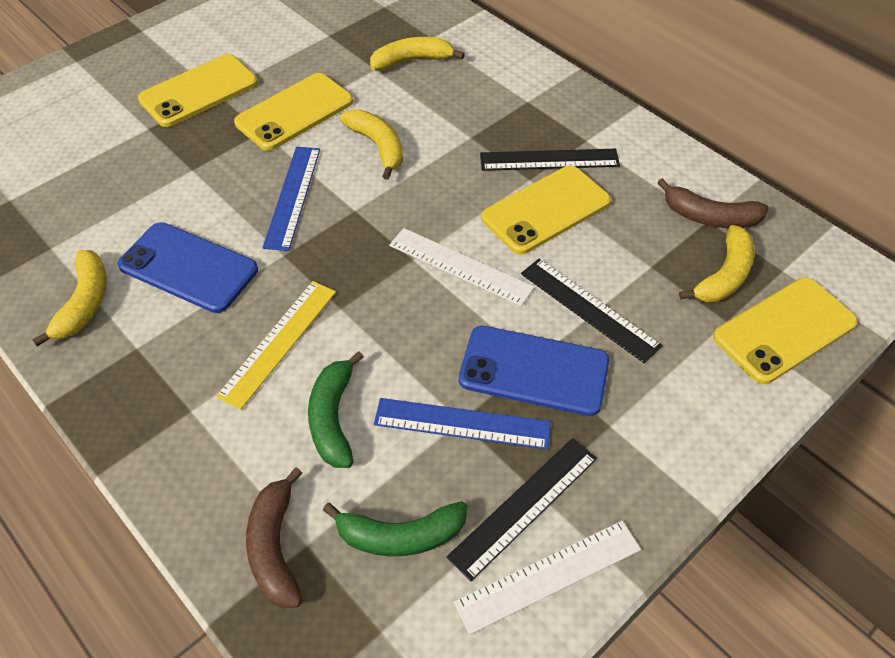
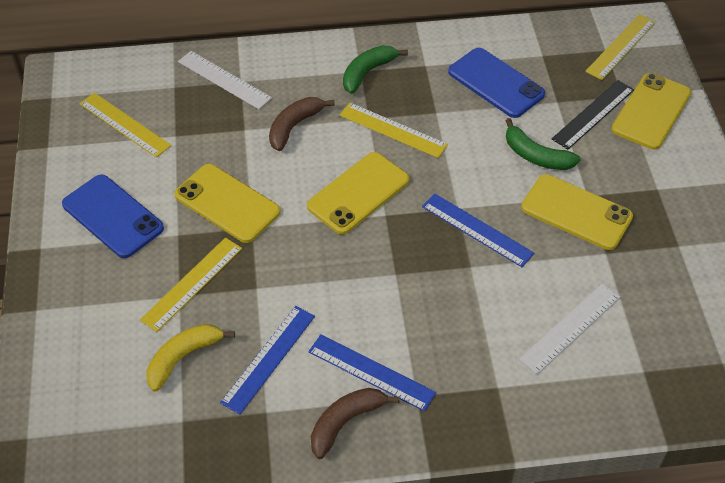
black ruler: 3 -> 1
blue ruler: 2 -> 3
yellow banana: 4 -> 1
yellow ruler: 1 -> 4

